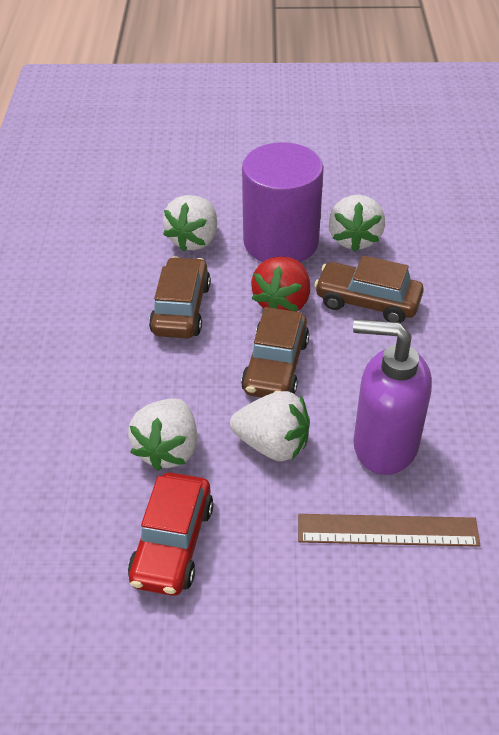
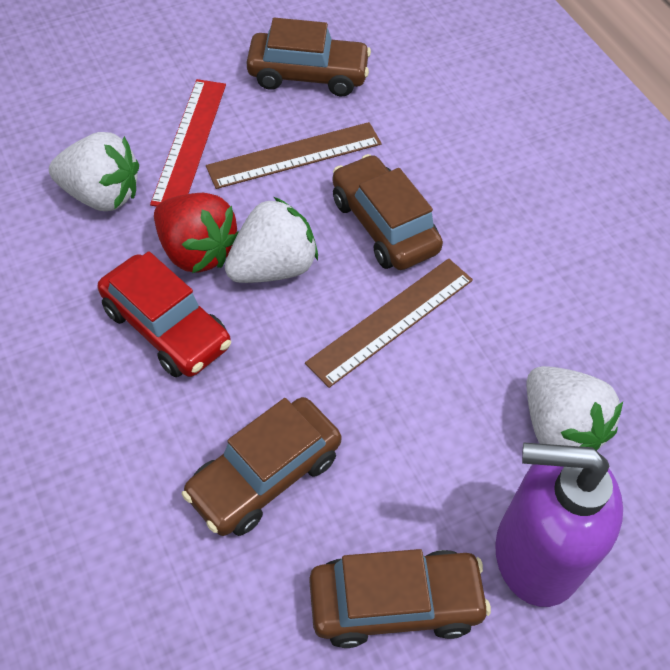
brown car: 3 -> 4
brown ruler: 1 -> 2
purple cylinder: 1 -> 0
red ruler: 0 -> 1
white strawberry: 4 -> 3

